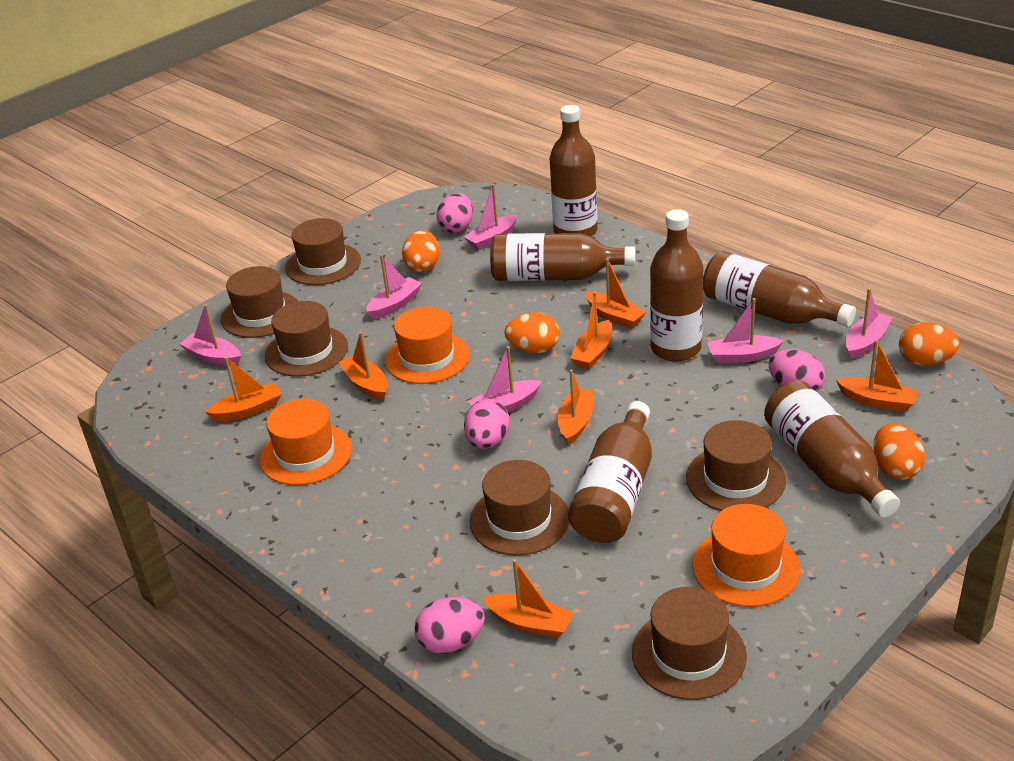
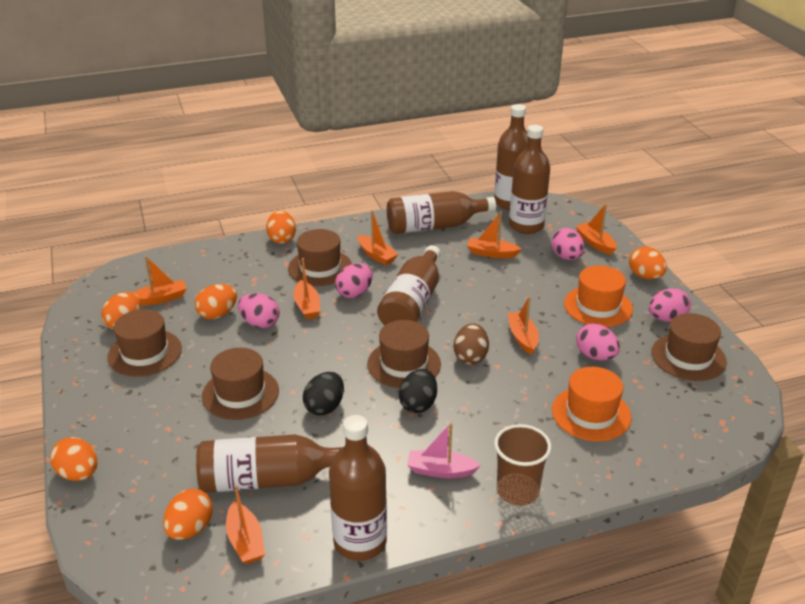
black egg: 0 -> 2
brown cup: 0 -> 1
brown egg: 0 -> 1
brown hat: 6 -> 5
orange egg: 4 -> 6
orange hat: 3 -> 2
pink boat: 6 -> 1
pink egg: 4 -> 5

